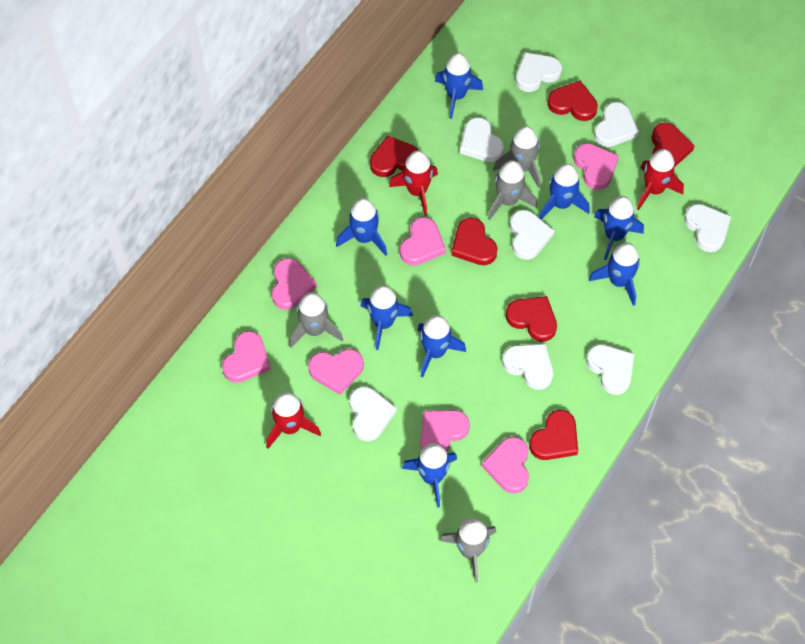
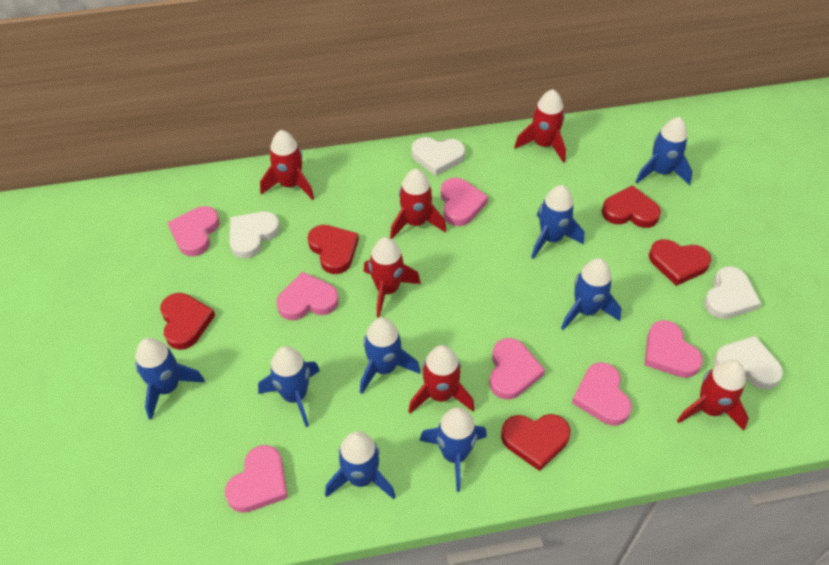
grey rocket: 4 -> 0
red heart: 6 -> 5
red rocket: 3 -> 6
white heart: 8 -> 4

